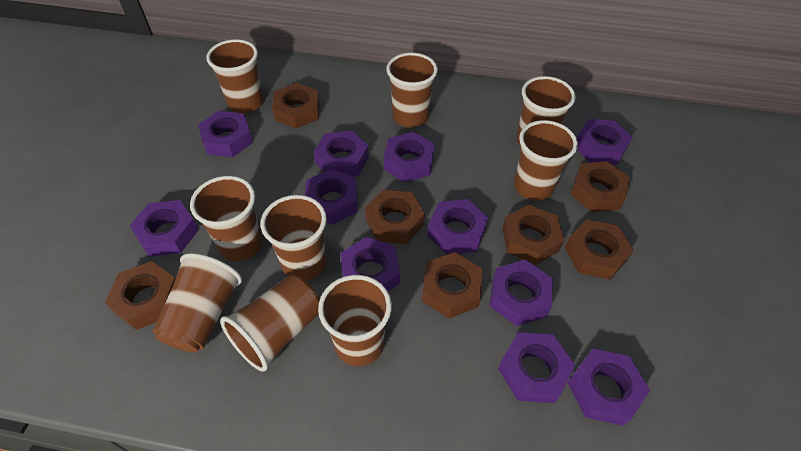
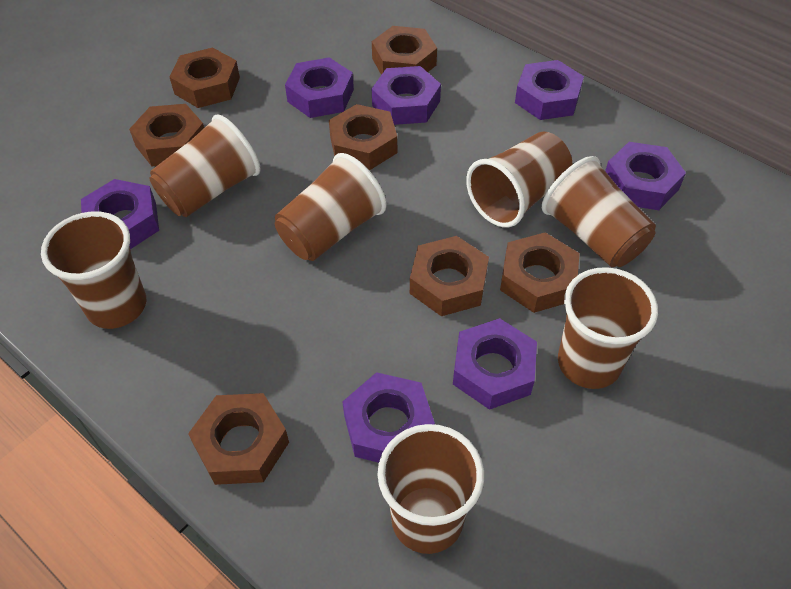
brown cup: 9 -> 7
purple nut: 11 -> 7

